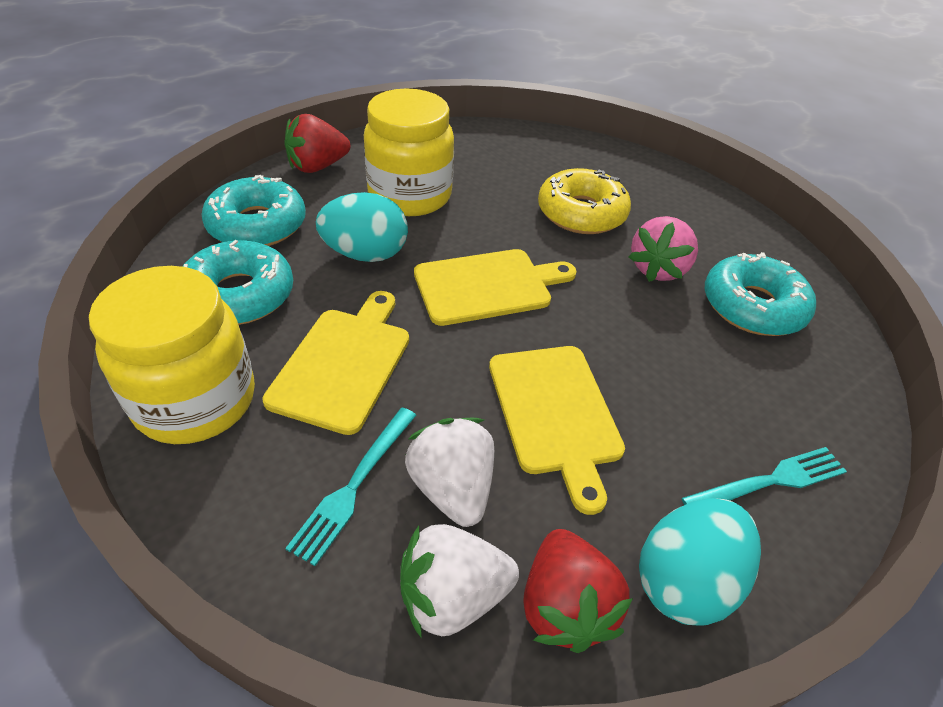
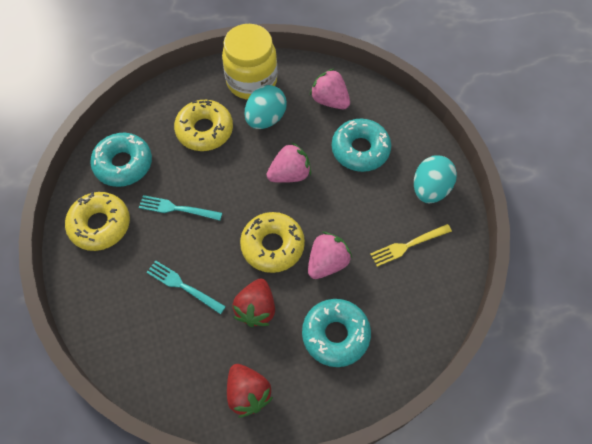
pink strawberry: 1 -> 3
white strawberry: 2 -> 0
yellow cutting board: 3 -> 0
yellow donut: 1 -> 3
yellow fork: 0 -> 1
yellow jar: 2 -> 1

